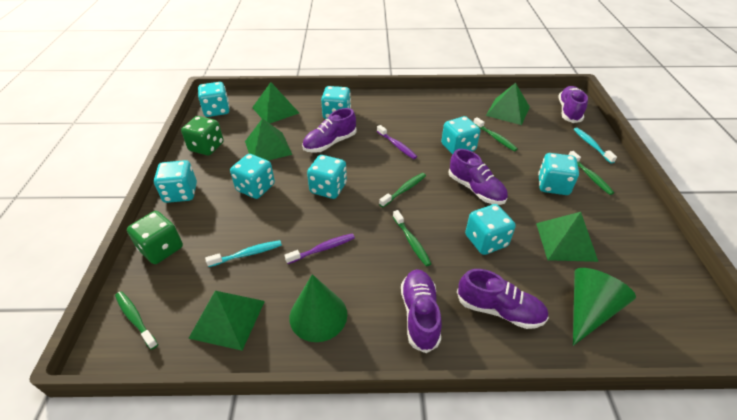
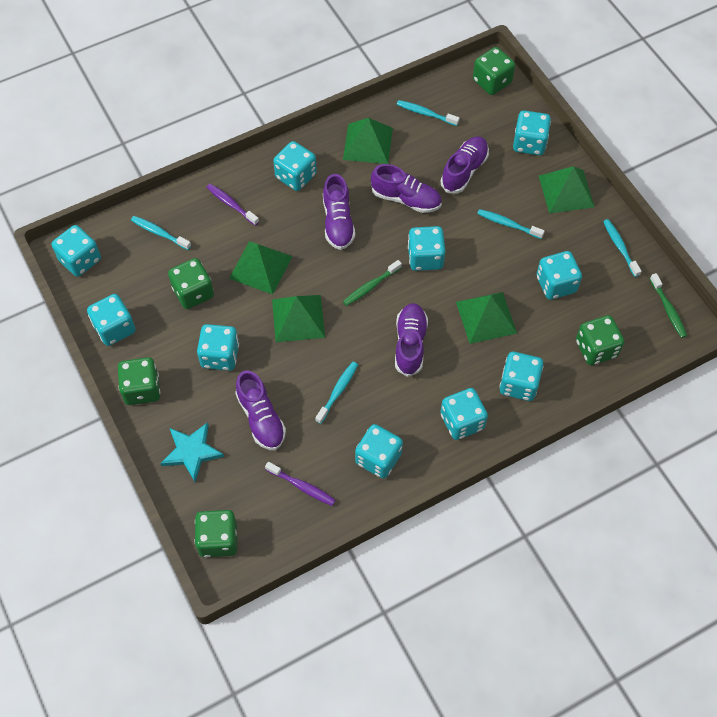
green cone: 2 -> 0
green dice: 2 -> 5
green toothbrush: 5 -> 2
turquoise dice: 8 -> 10
turquoise star: 0 -> 1
turquoise toothbrush: 2 -> 5

